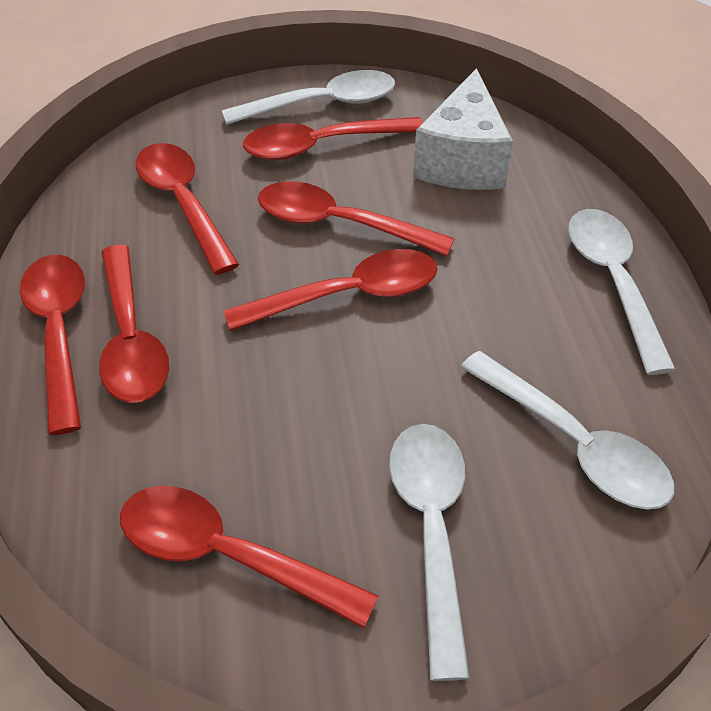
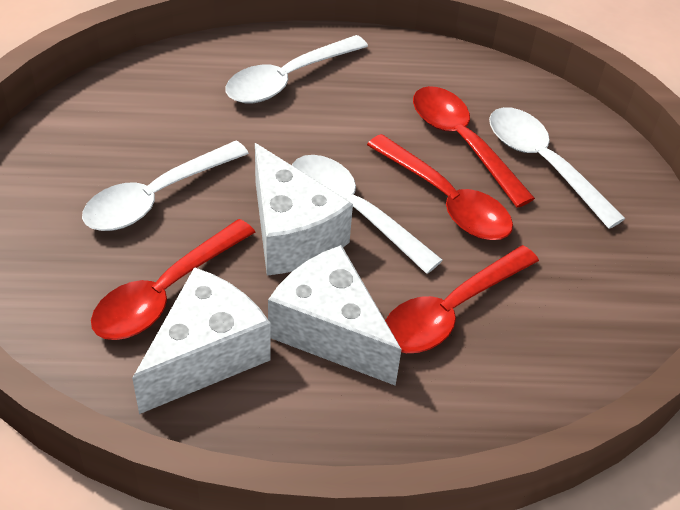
red spoon: 7 -> 4
white cheese: 1 -> 3

